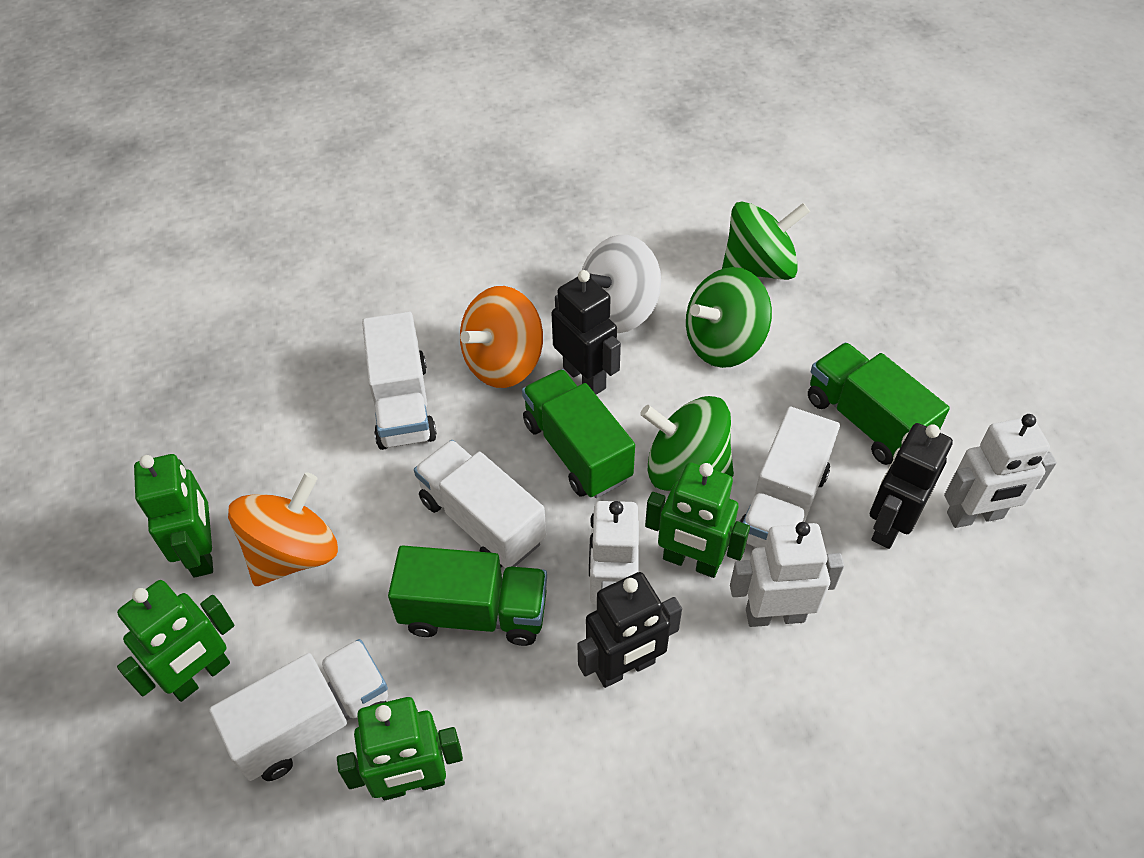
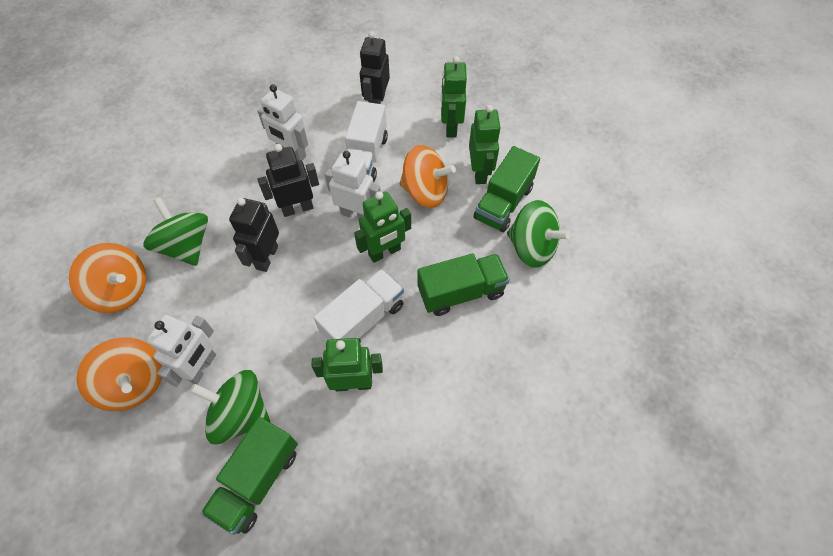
orange spinning top: 2 -> 3
white spinning top: 1 -> 0
white truck: 4 -> 2

